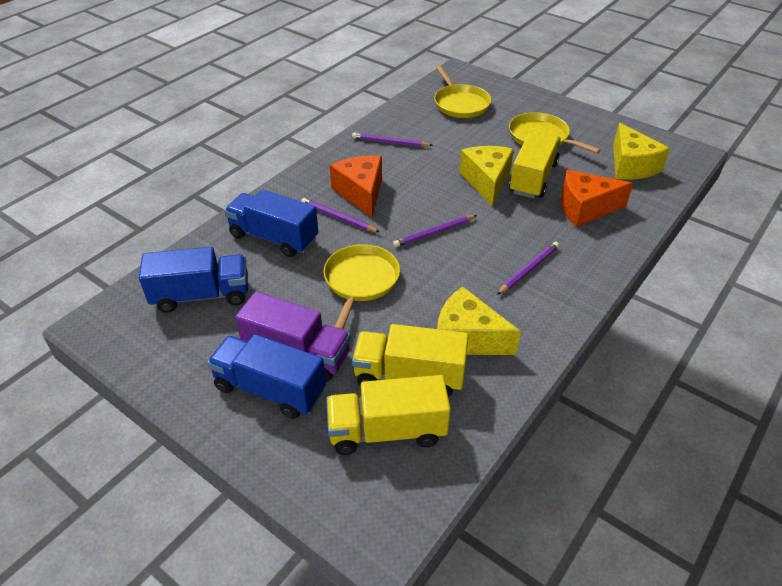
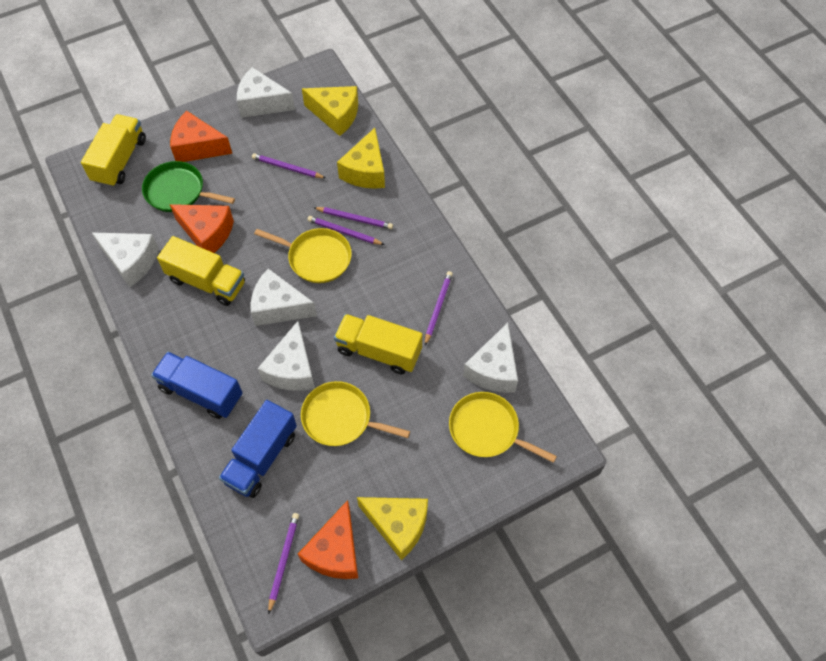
blue truck: 3 -> 2
green pan: 0 -> 1
orange cheese: 2 -> 3
purple pencil: 4 -> 5
purple truck: 1 -> 0
white cheese: 0 -> 5

